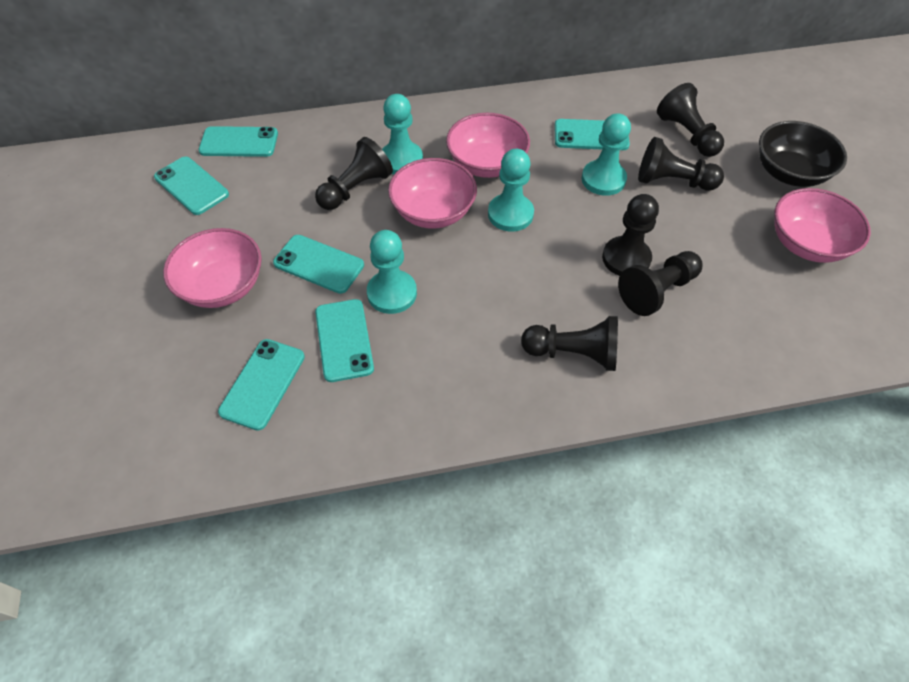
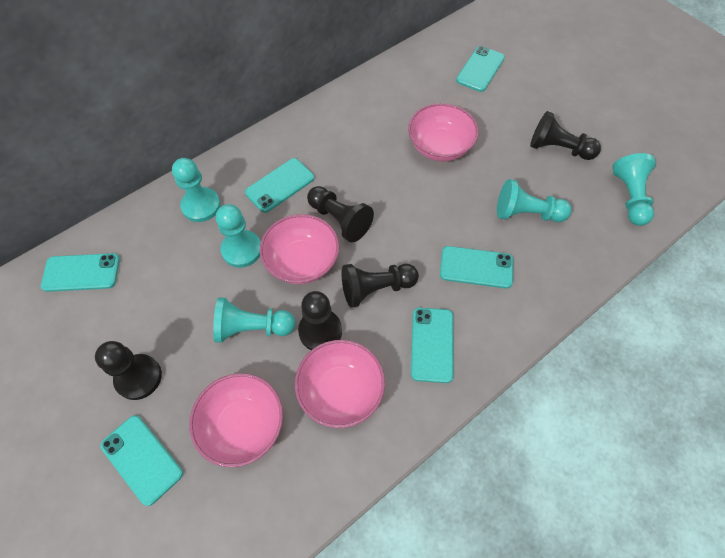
black bowl: 1 -> 0
black pawn: 6 -> 5
turquoise pawn: 4 -> 5

